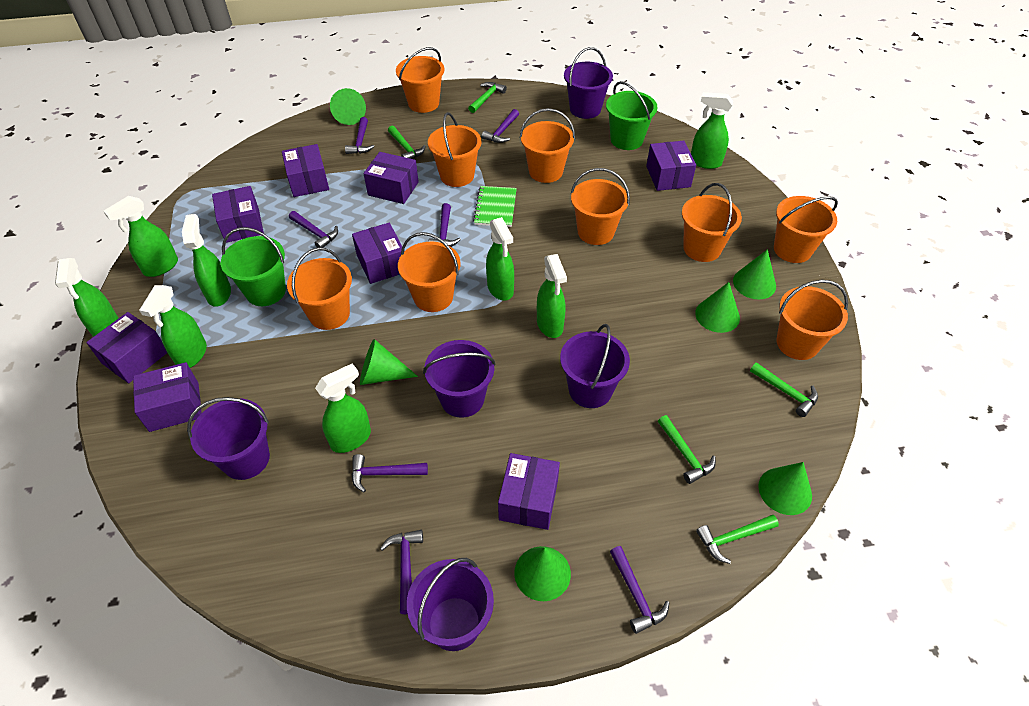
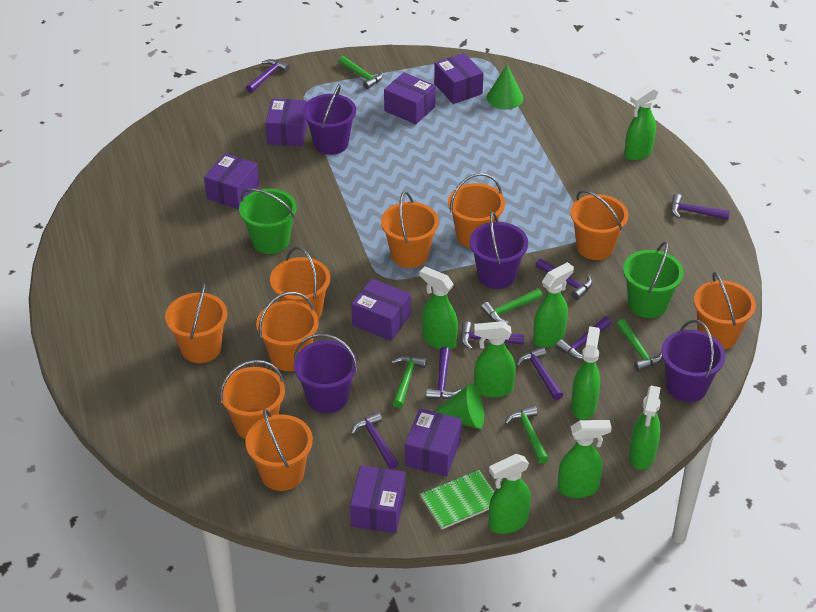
green cone: 6 -> 2
purple box: 8 -> 7
purple bucket: 5 -> 4
purple hammer: 7 -> 8

